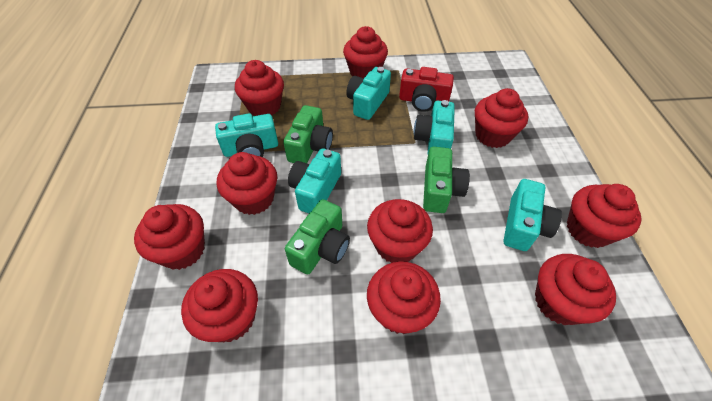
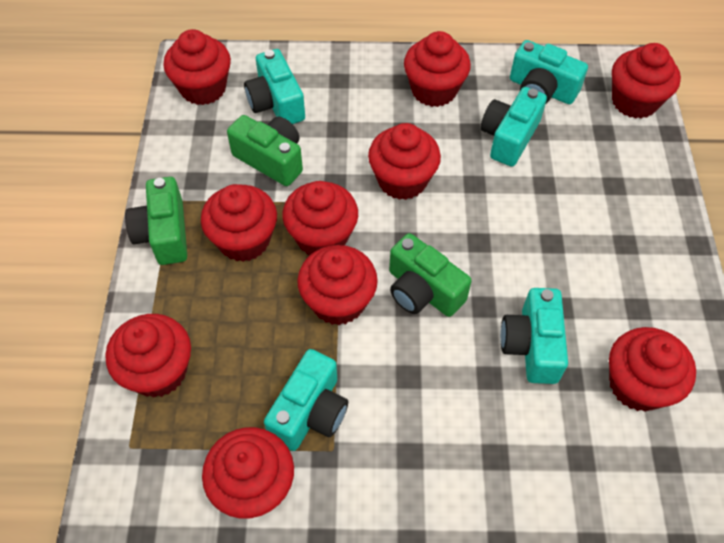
red camera: 1 -> 0

